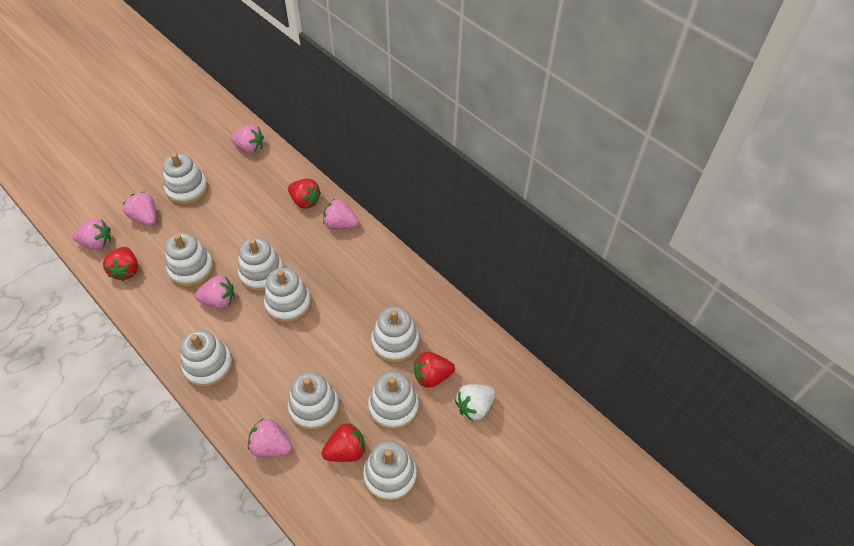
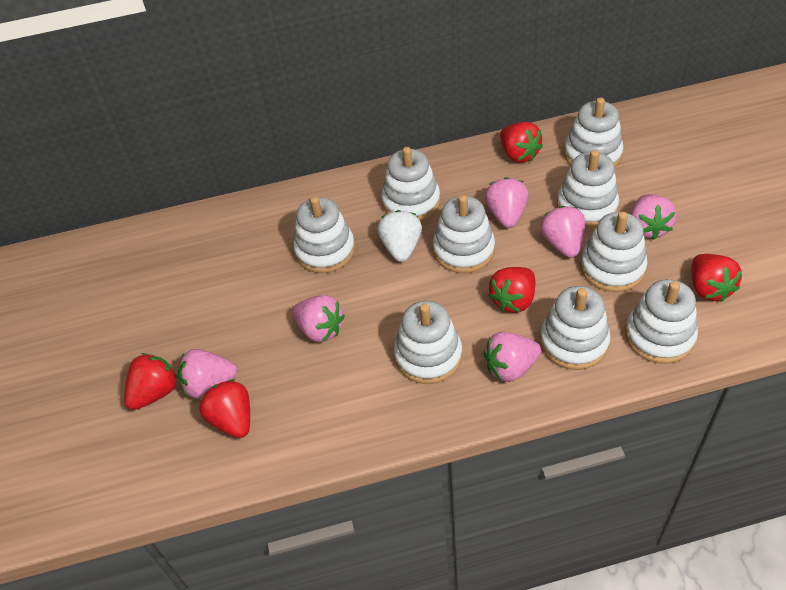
red strawberry: 4 -> 5

